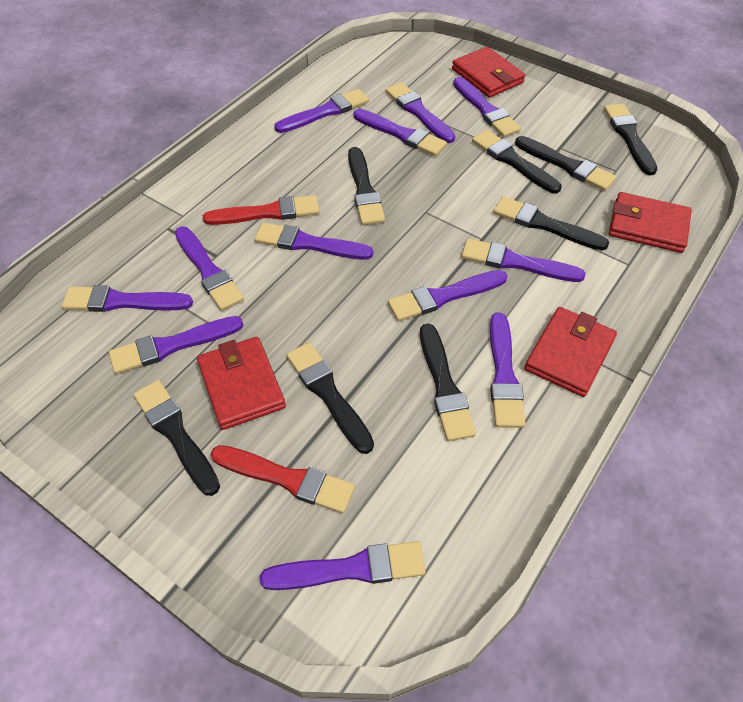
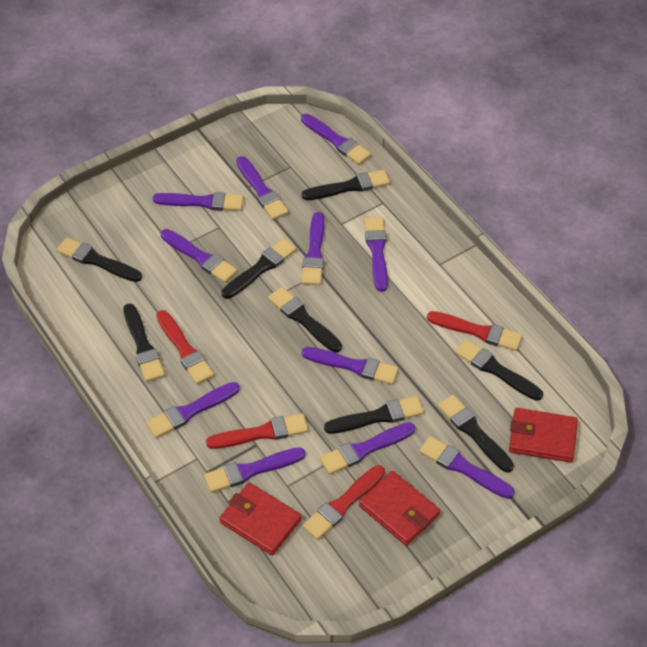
purple brush: 12 -> 11
red brush: 2 -> 4
red wallet: 4 -> 3

